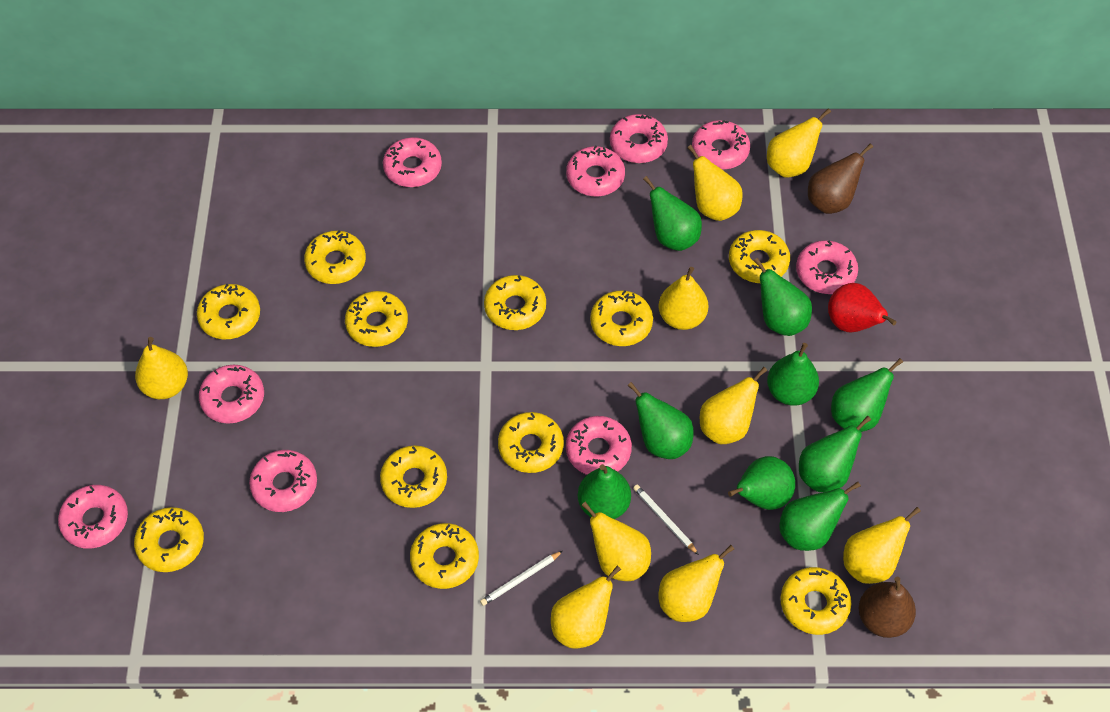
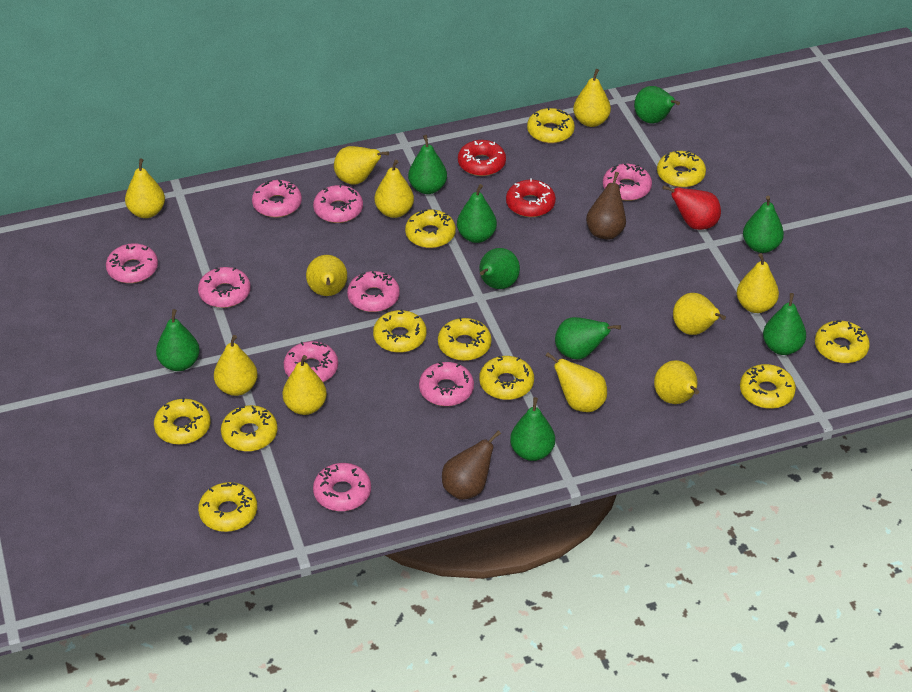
red donut: 0 -> 2
white pencil: 2 -> 0
yellow pear: 9 -> 11

